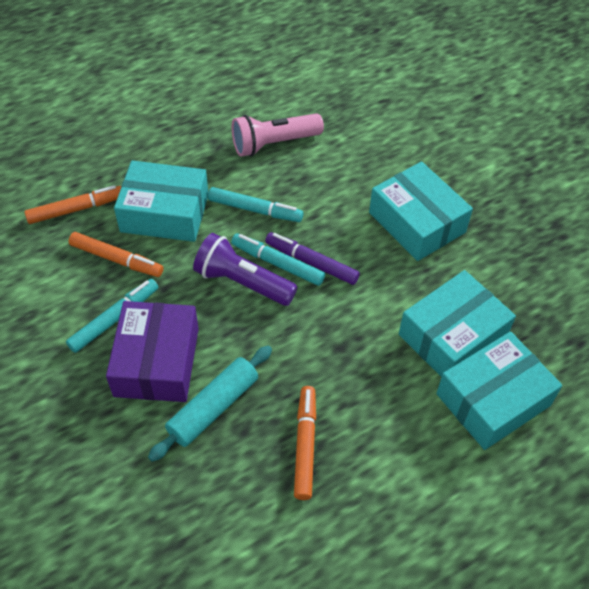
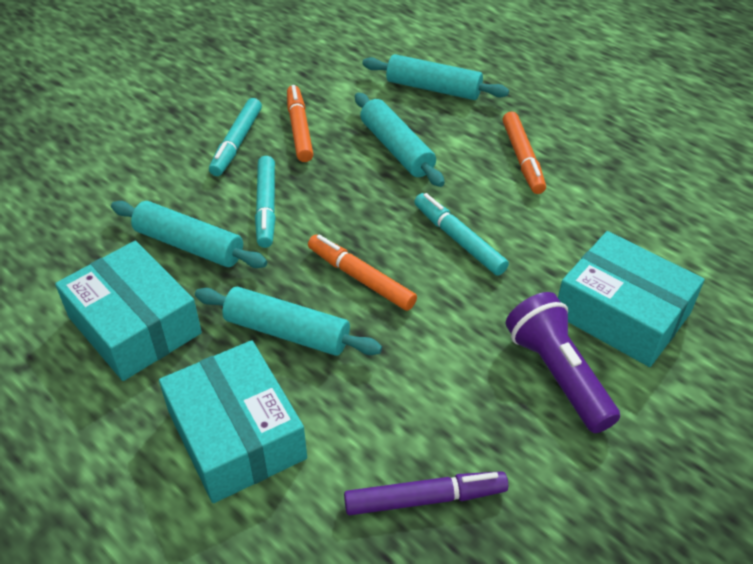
pink flashlight: 1 -> 0
purple box: 1 -> 0
turquoise box: 4 -> 3
turquoise rolling pin: 1 -> 4

